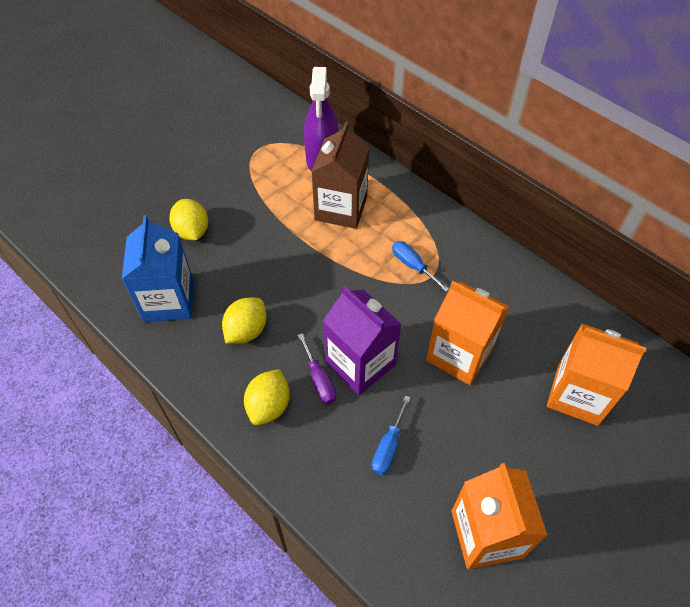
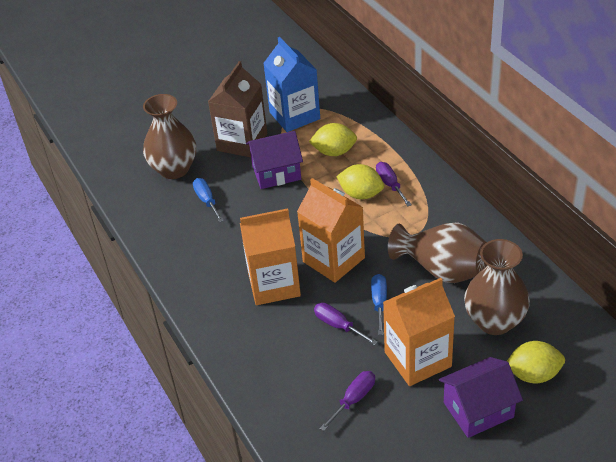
brown vase: 0 -> 3
purple carton: 1 -> 0
purple house: 0 -> 2
purple screwdriver: 1 -> 3
purple spray bottle: 1 -> 0

